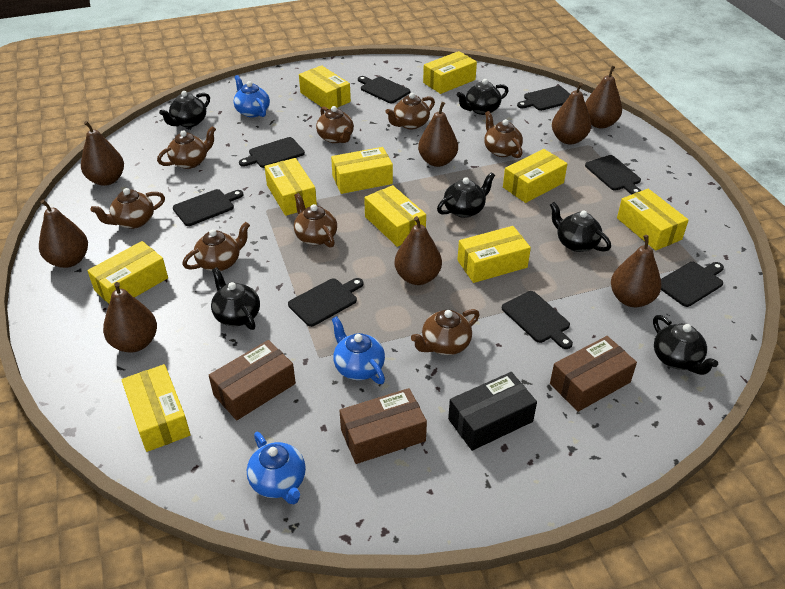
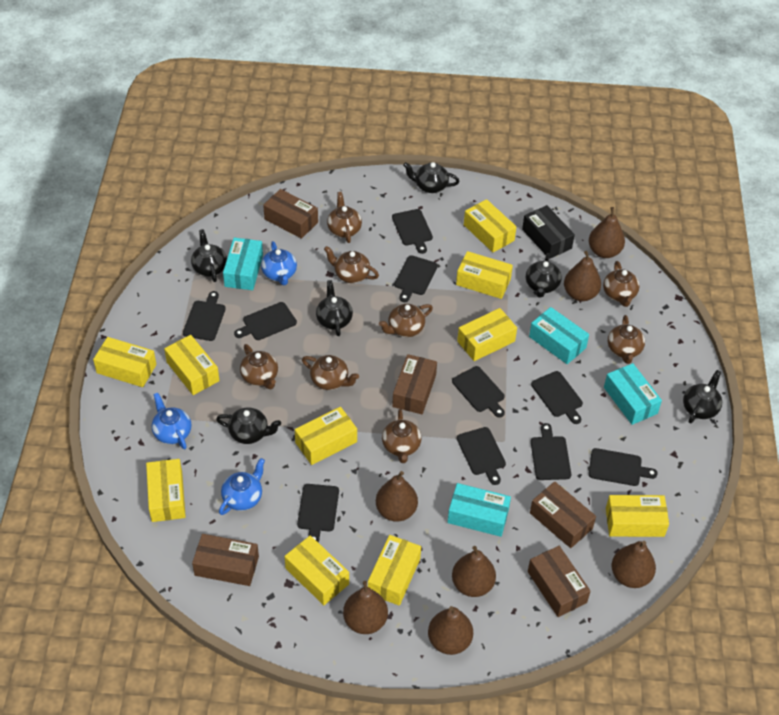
black cutting board: 8 -> 10
brown box: 3 -> 5
brown pear: 8 -> 7
turquoise box: 0 -> 4

